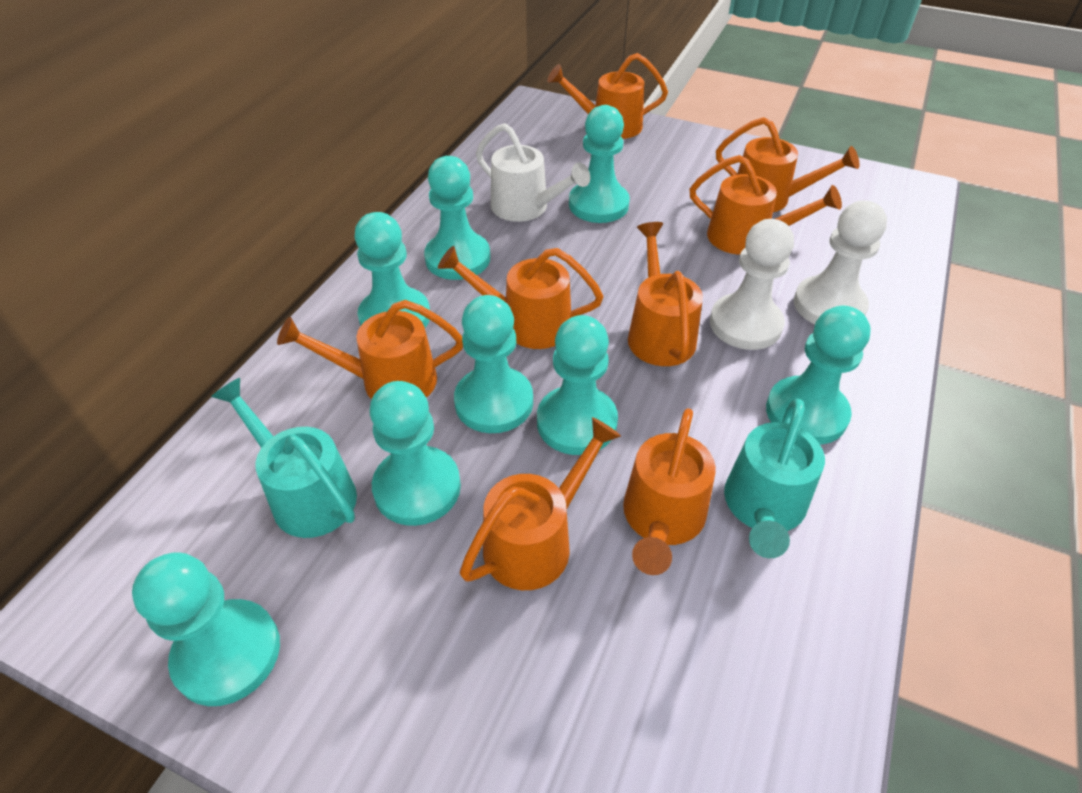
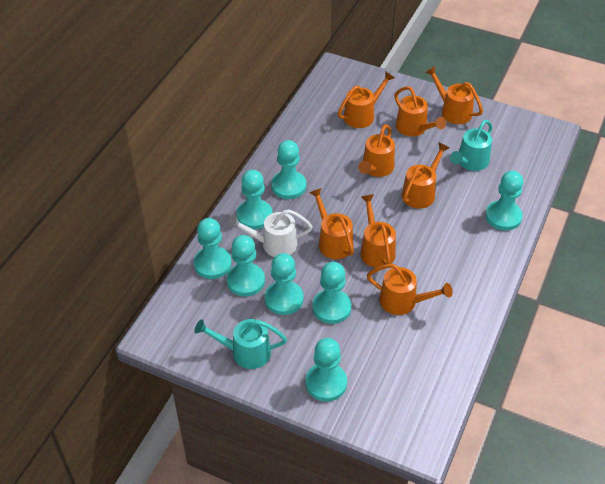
white pawn: 2 -> 0

